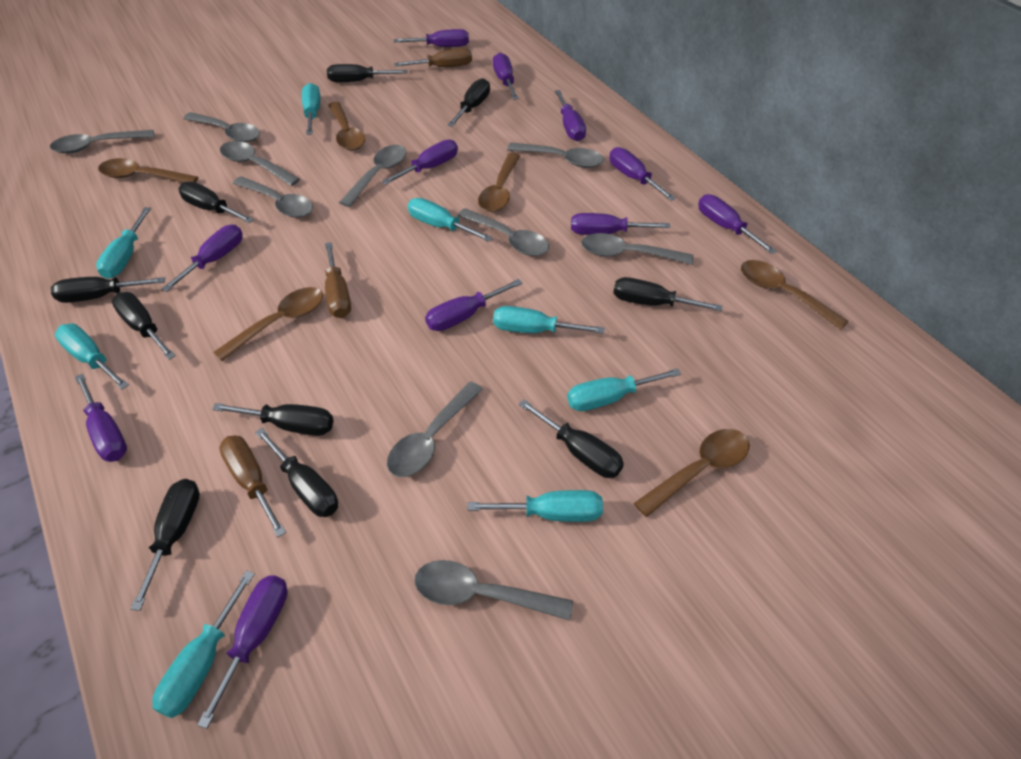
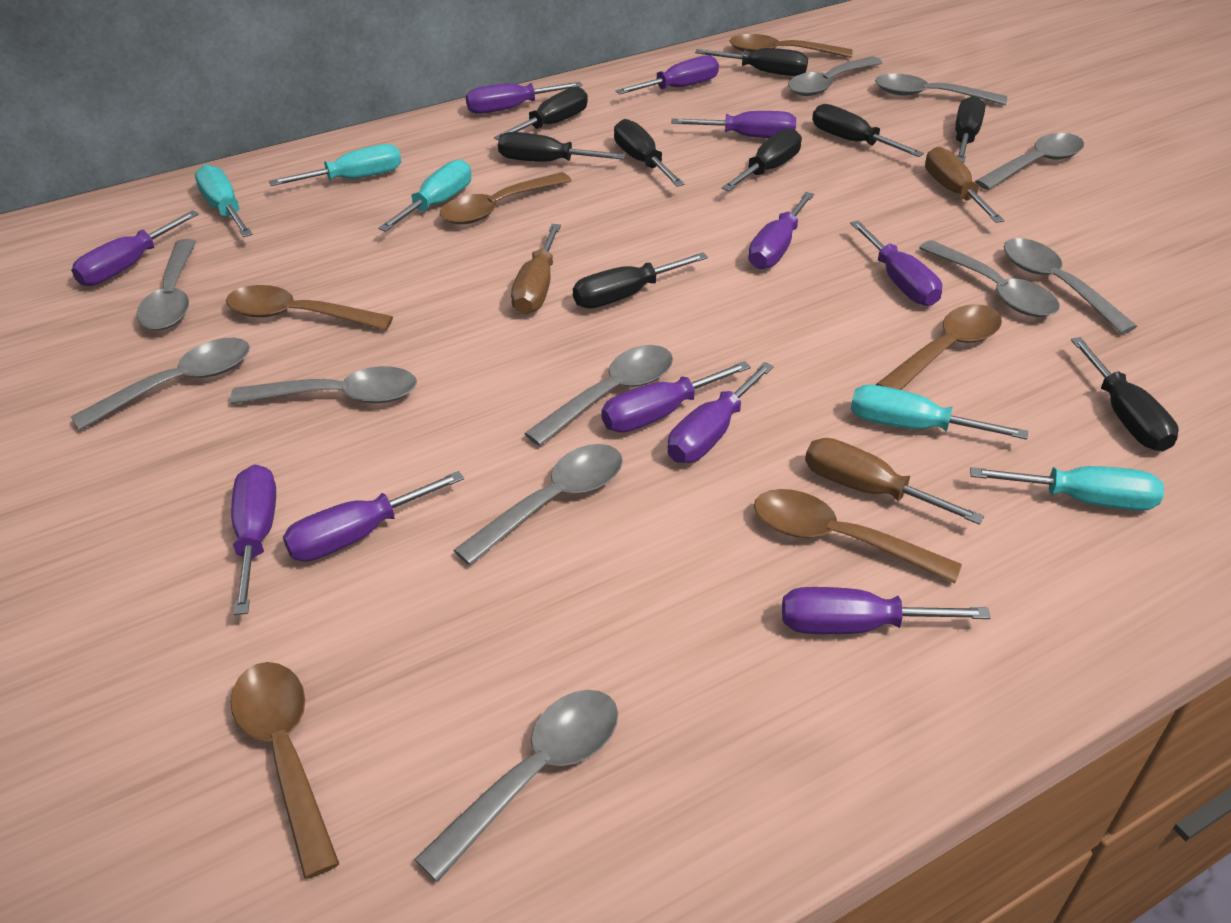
black screwdriver: 10 -> 9
grey spoon: 10 -> 11
turquoise screwdriver: 8 -> 5

